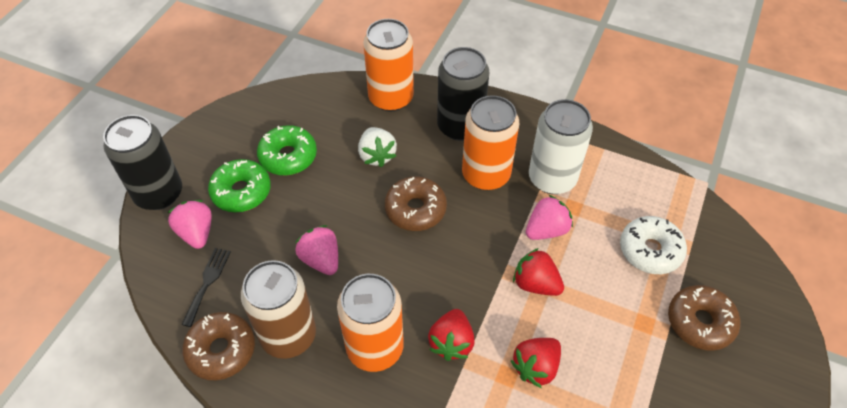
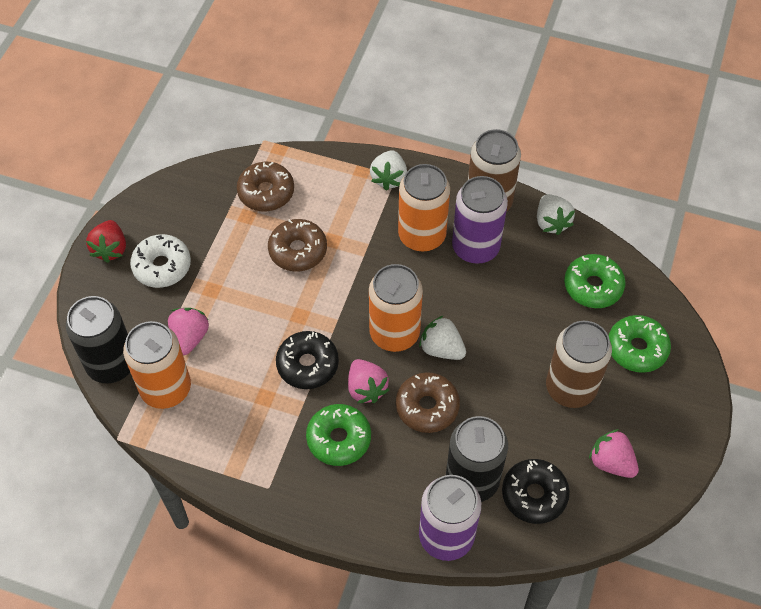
black donut: 0 -> 2
black fork: 1 -> 0
brown can: 1 -> 2
green donut: 2 -> 3
purple can: 0 -> 2
red strawberry: 3 -> 1
white can: 1 -> 0
white strawberry: 1 -> 3

